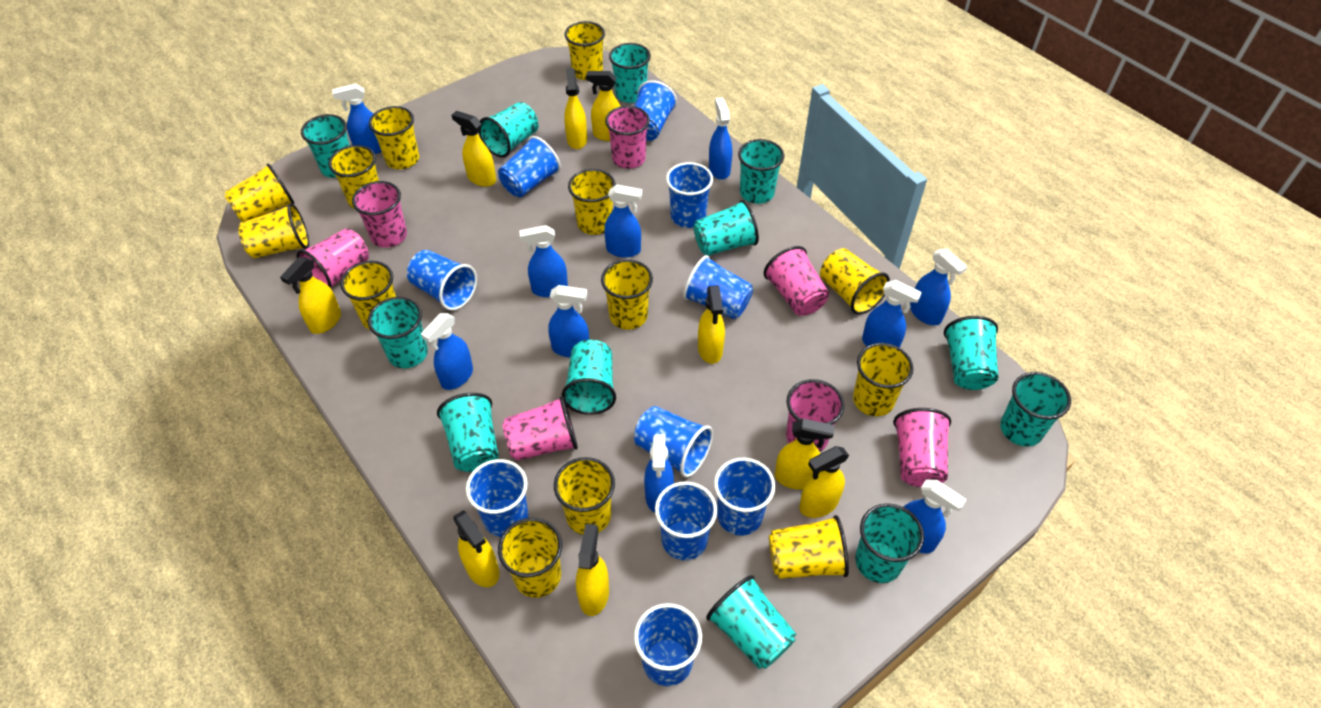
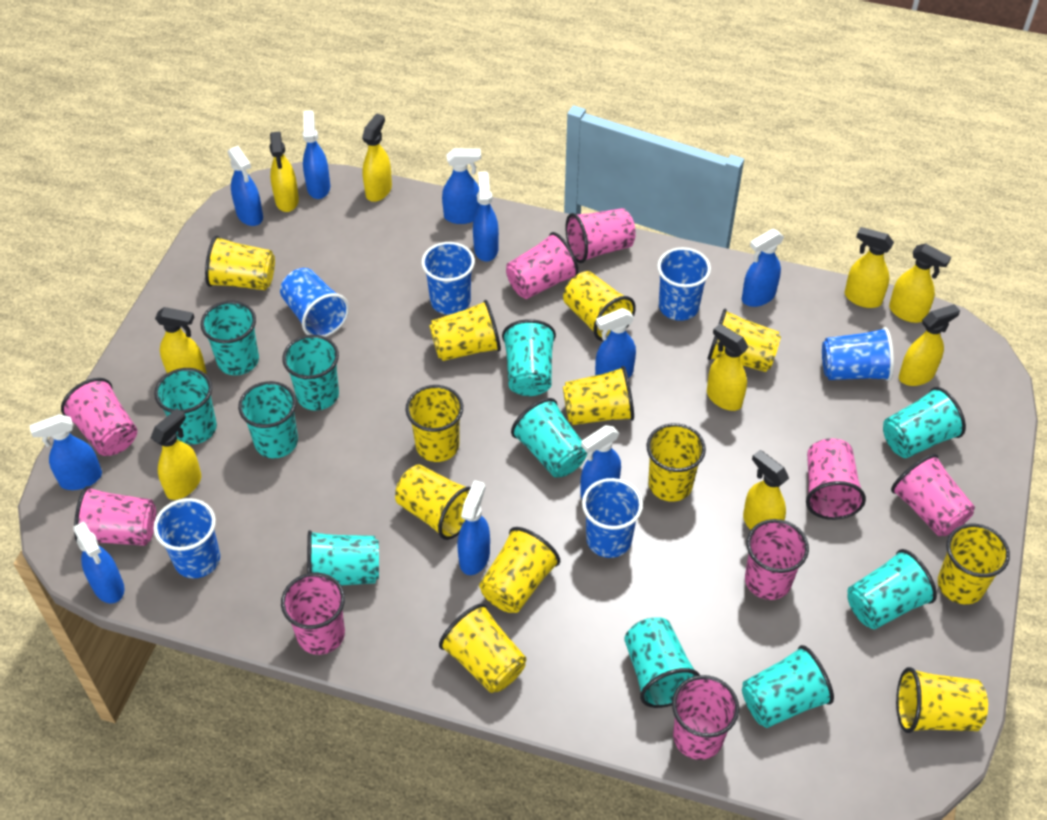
blue cup: 10 -> 6
pink cup: 7 -> 9
turquoise cup: 12 -> 11
yellow cup: 13 -> 12

